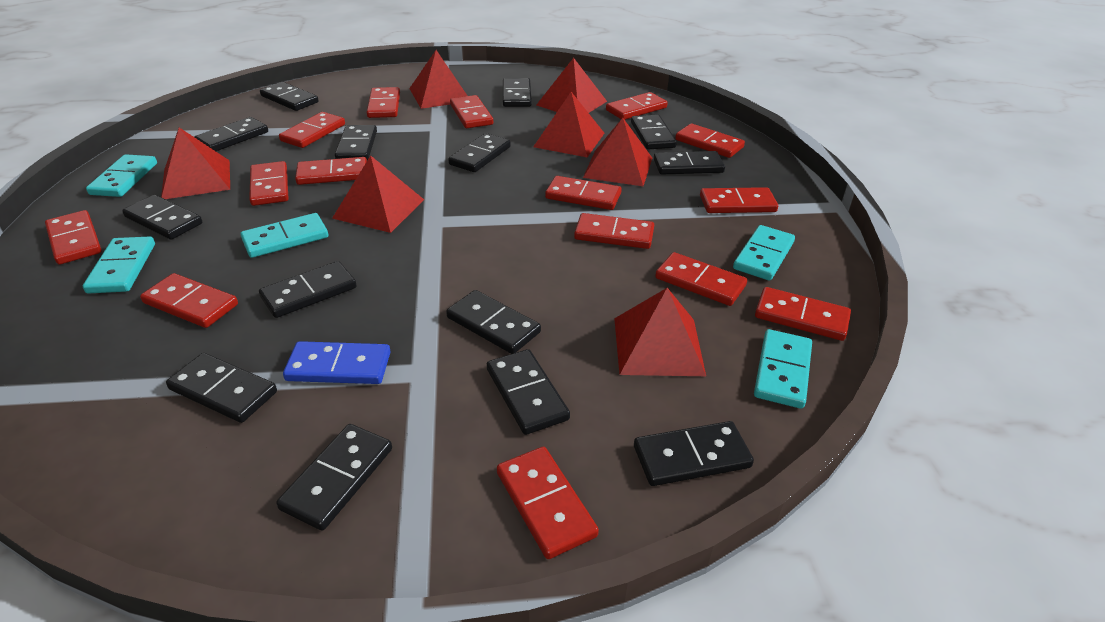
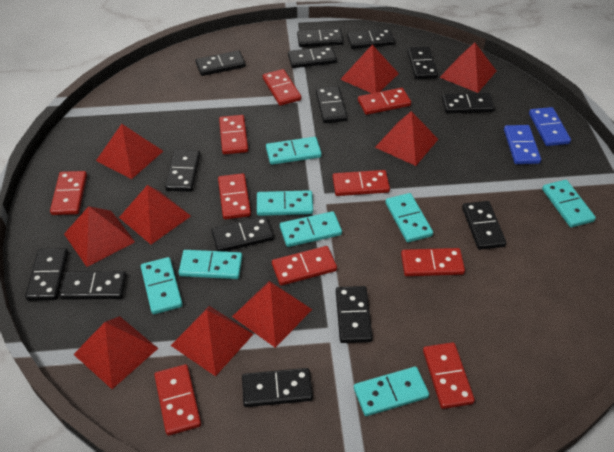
blue domino: 1 -> 2
red domino: 15 -> 10
red pyramid: 7 -> 9
turquoise domino: 5 -> 8

